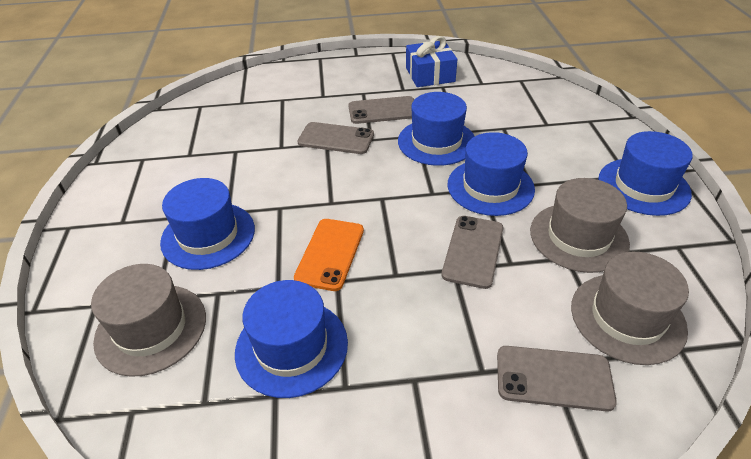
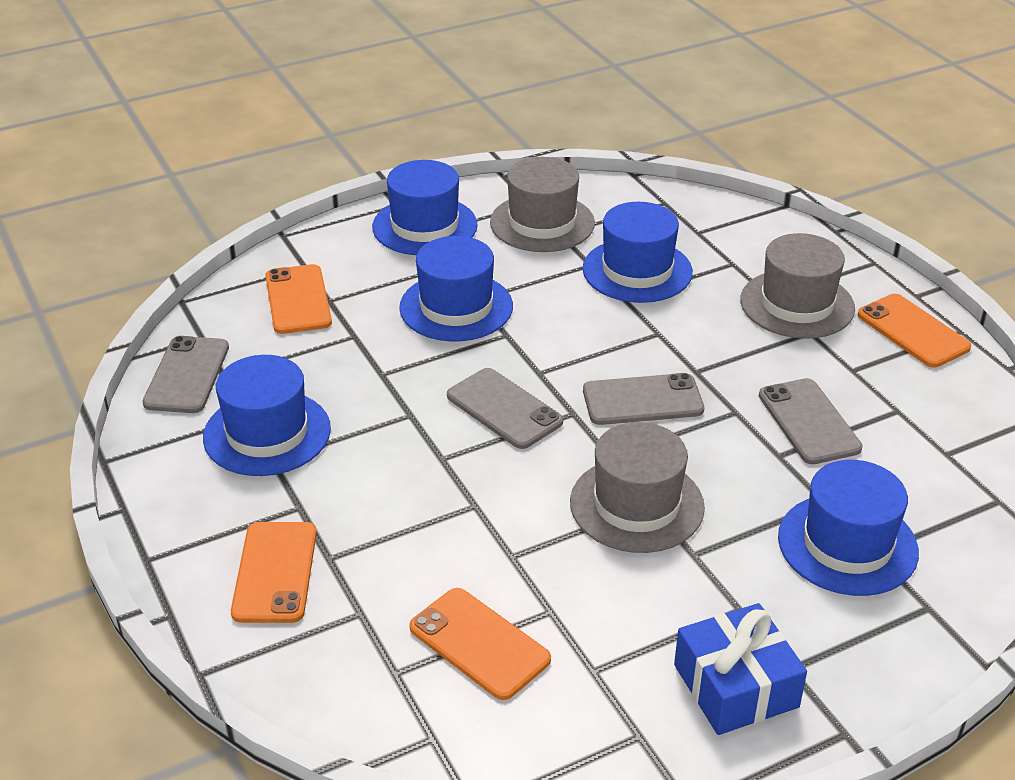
orange phone: 1 -> 4

